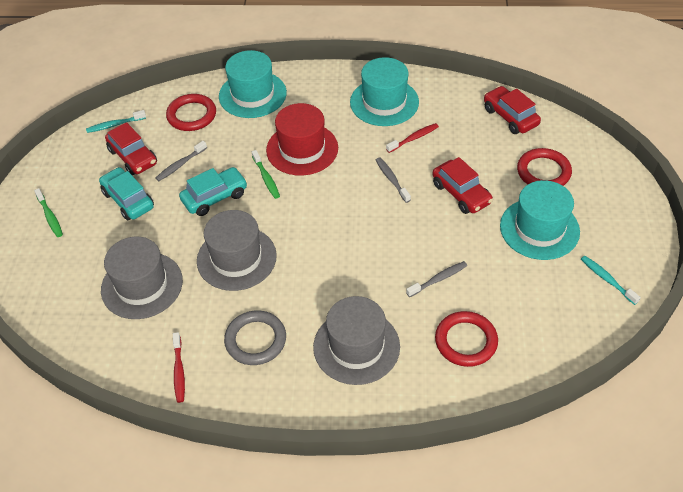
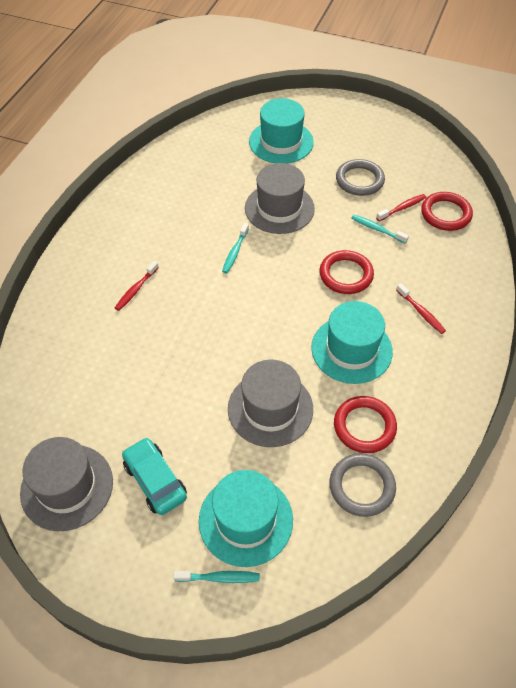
green toothbrush: 2 -> 0
grey ring: 1 -> 2
grey toothbrush: 3 -> 0
red car: 3 -> 0
red hat: 1 -> 0
red toothbrush: 2 -> 3
turquoise car: 2 -> 1
turquoise toothbrush: 2 -> 3

